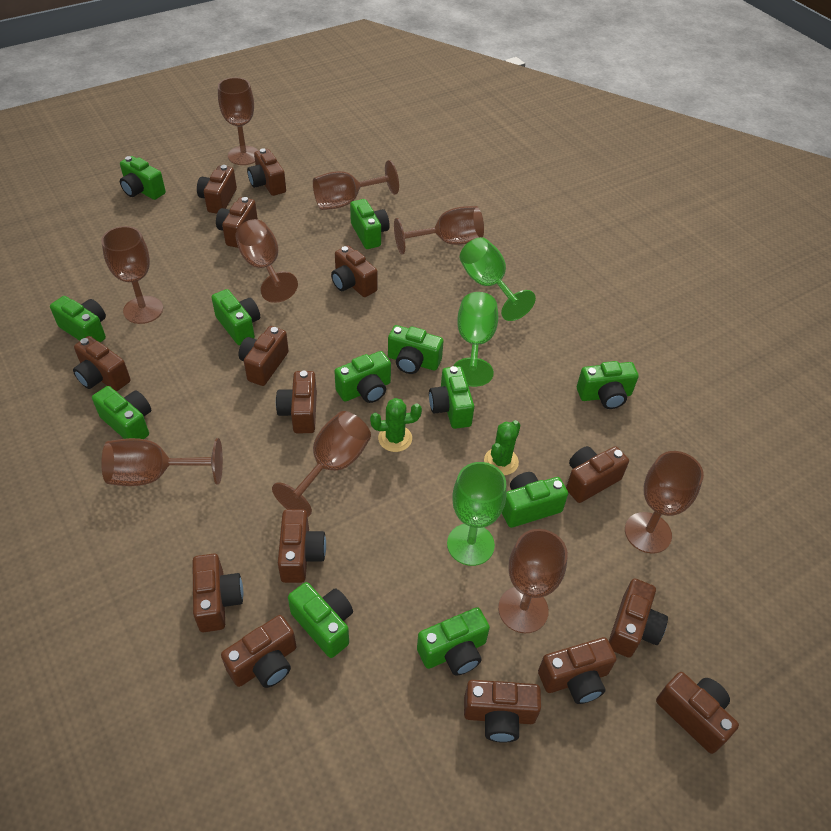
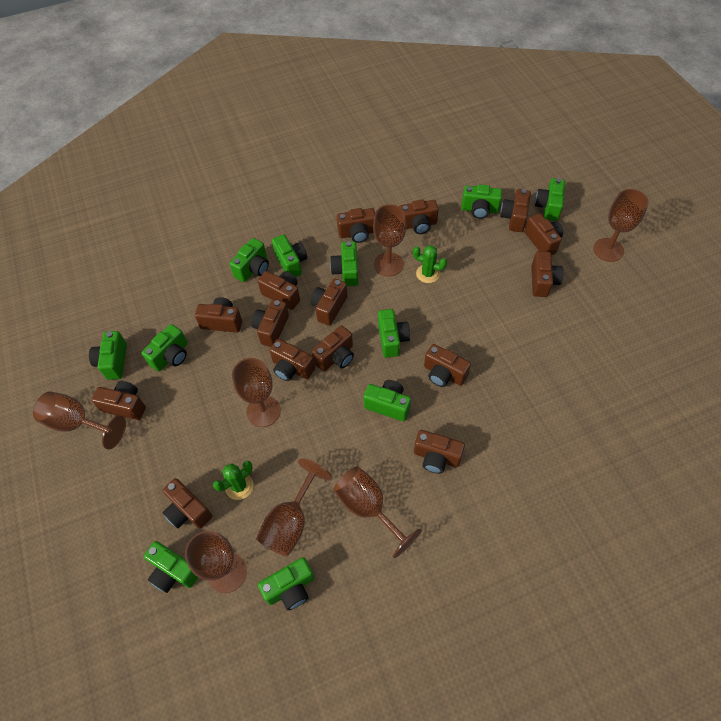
brown goblet: 9 -> 7
green camera: 12 -> 11
green goblet: 3 -> 0

